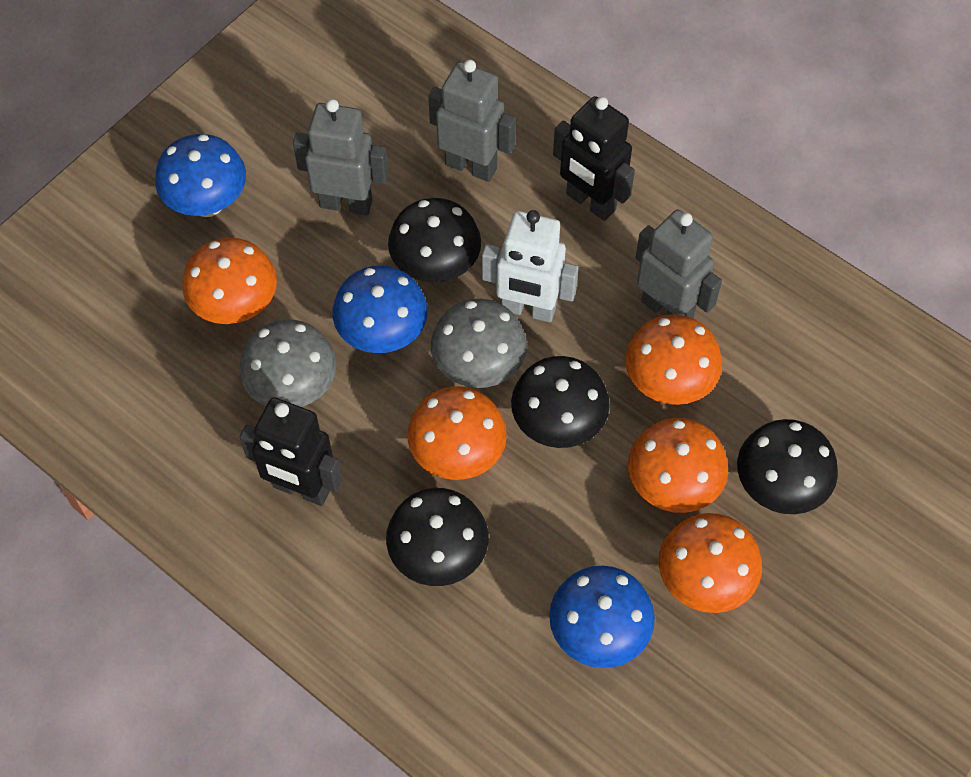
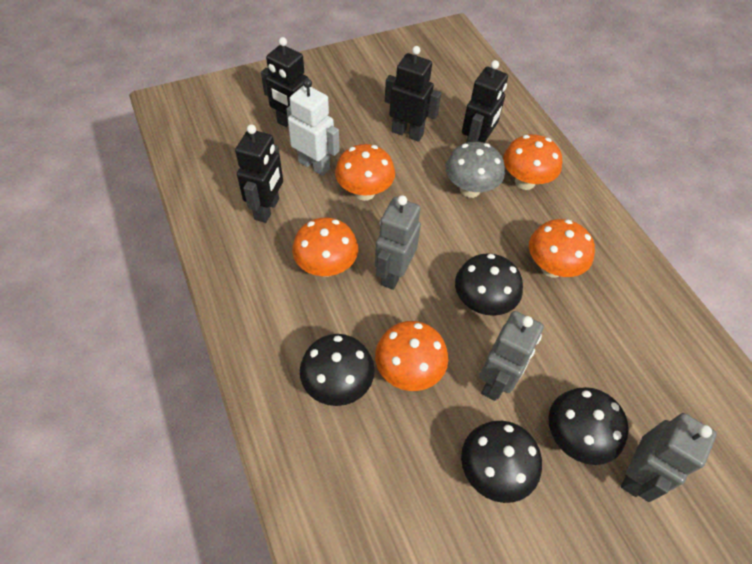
black robot: 2 -> 4
blue mushroom: 3 -> 0
grey mushroom: 2 -> 1

